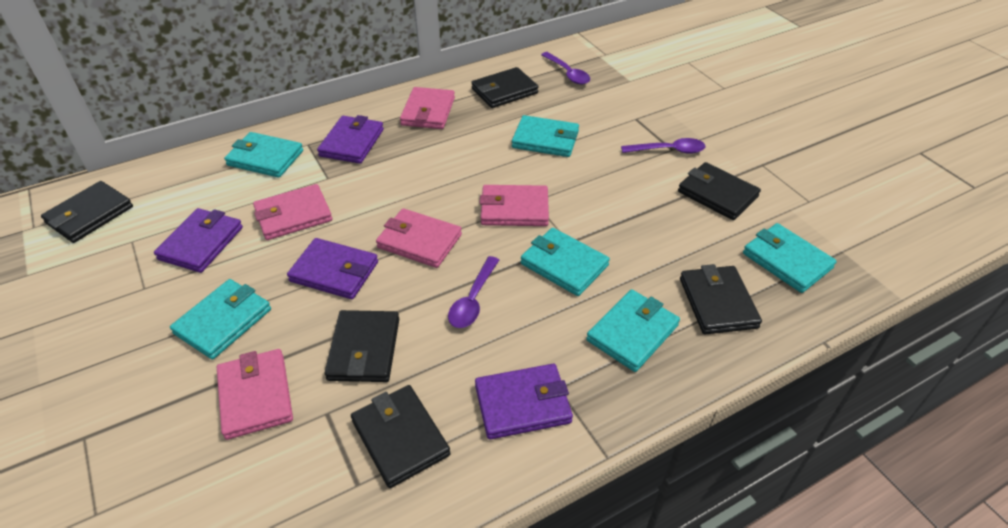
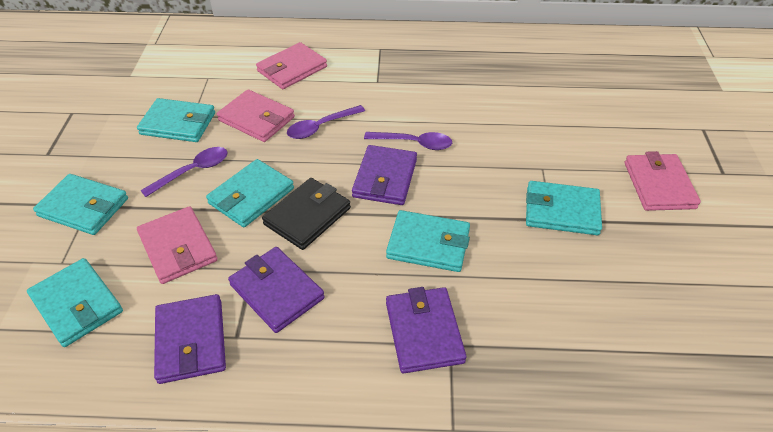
black wallet: 6 -> 1
pink wallet: 5 -> 4

